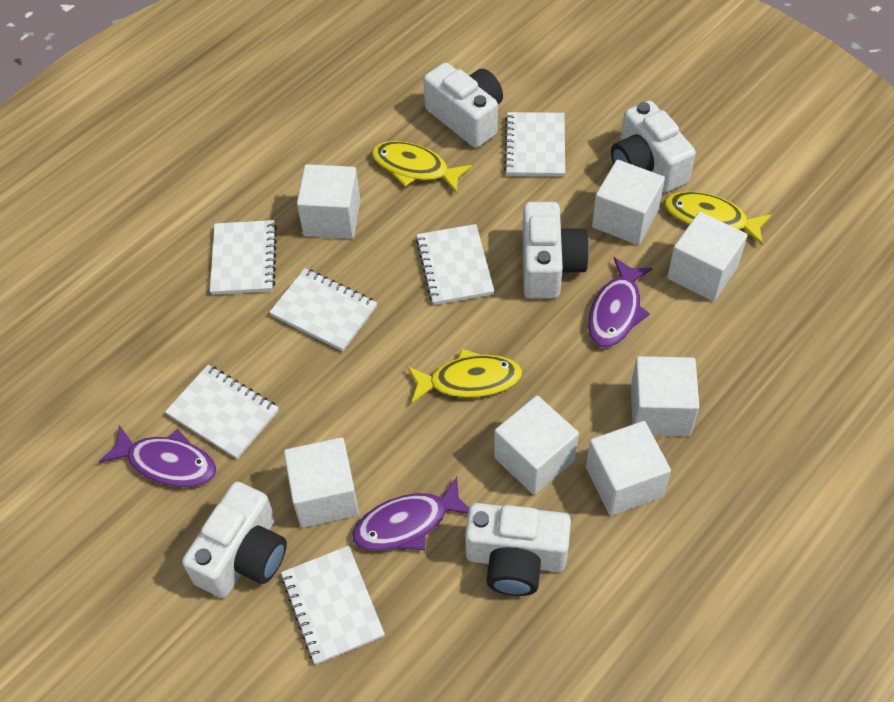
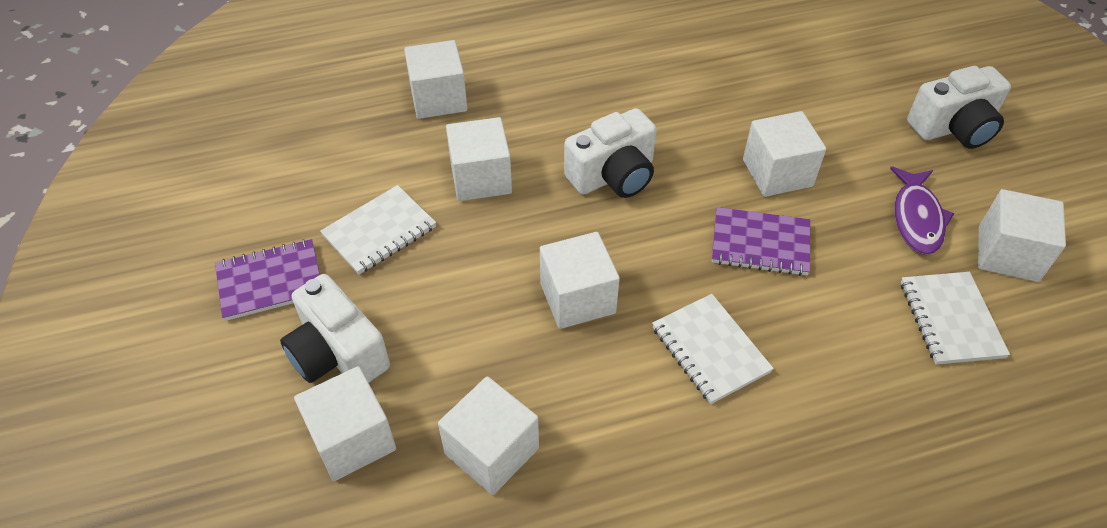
purple fish: 3 -> 1
purple notebook: 0 -> 2
white camera: 5 -> 3
white notebook: 6 -> 3
yellow fish: 3 -> 0

